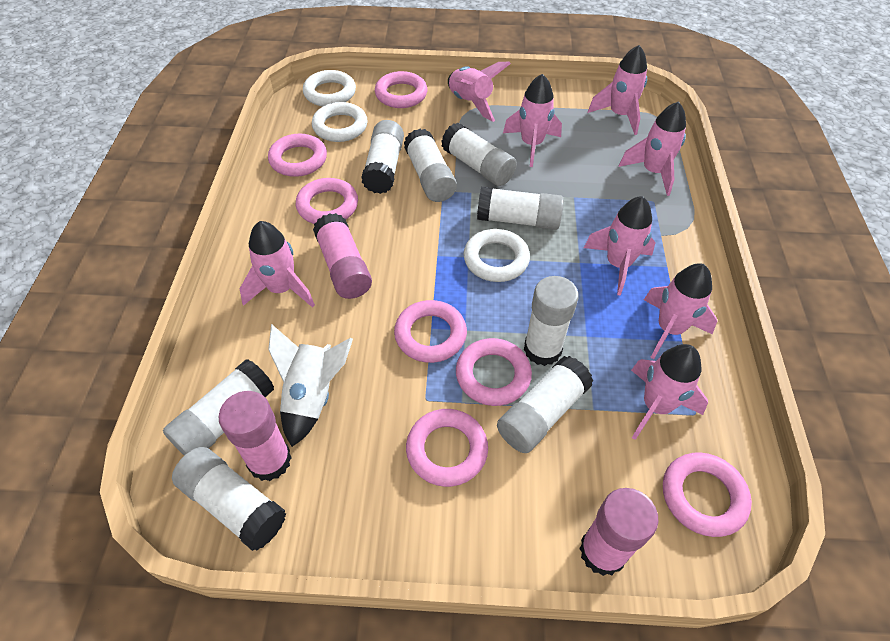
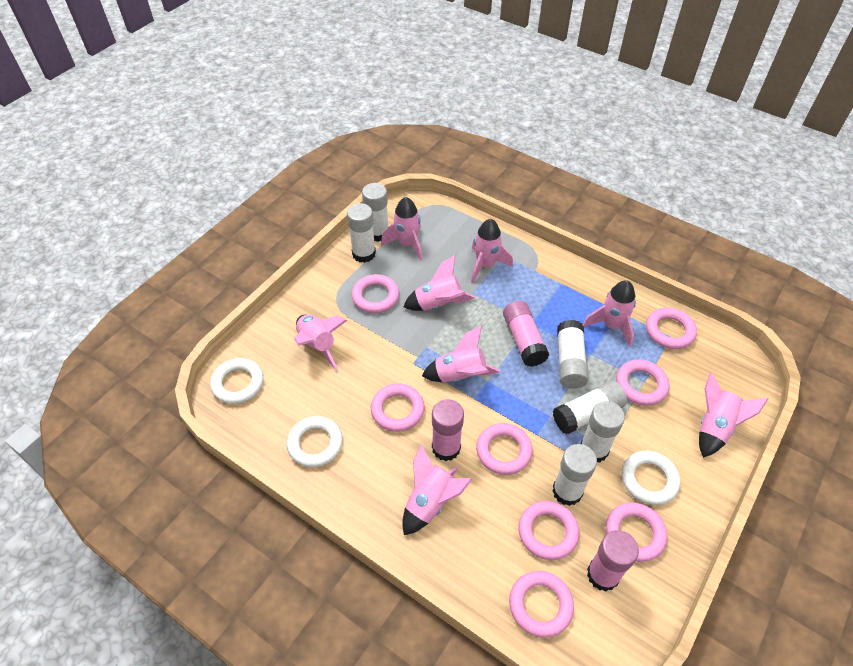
pink ring: 7 -> 8
white glue stick: 8 -> 6
white rocket: 1 -> 0

